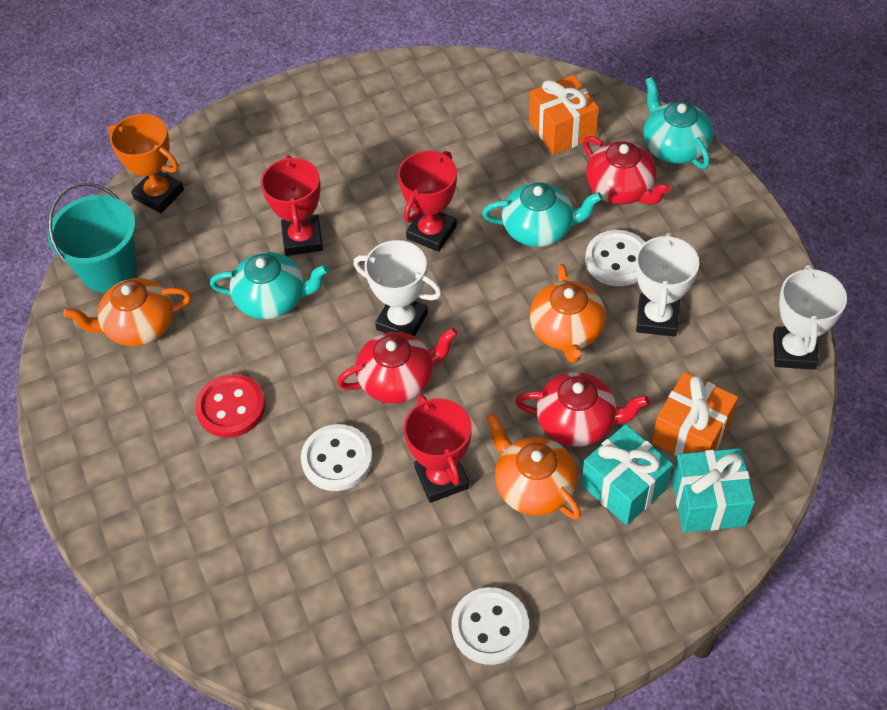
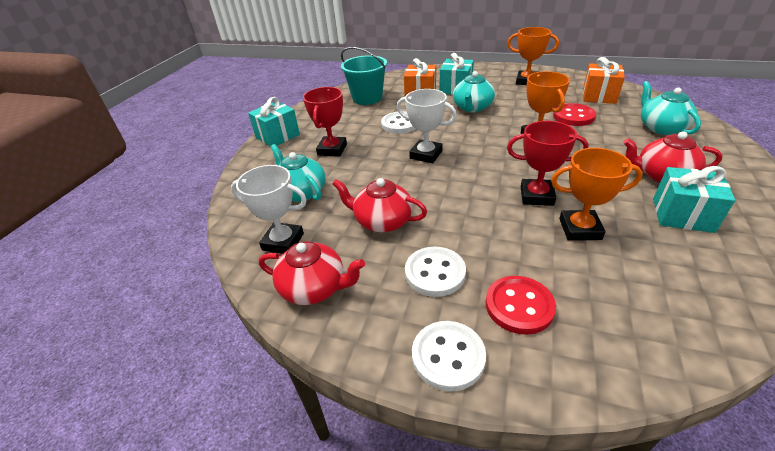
orange teapot: 3 -> 0
orange trophy: 1 -> 3
red button: 1 -> 2
red trophy: 3 -> 2
turquoise gift: 2 -> 3
white trophy: 3 -> 2

